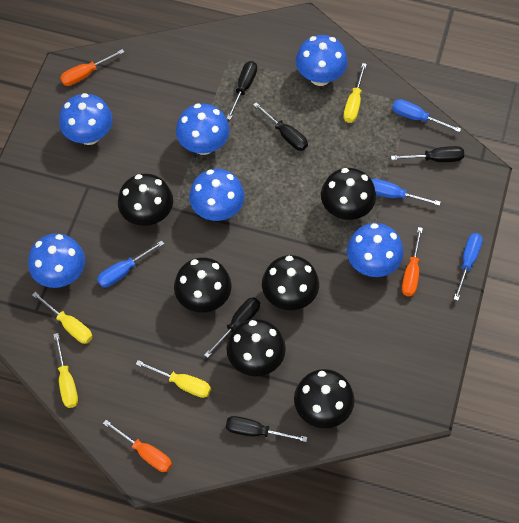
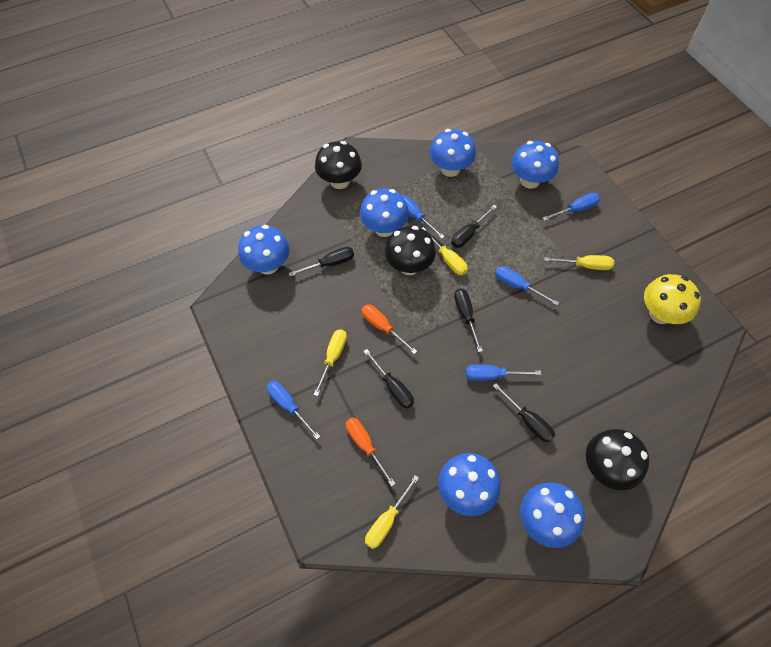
black mushroom: 6 -> 3
blue screwdriver: 4 -> 5
orange screwdriver: 3 -> 2
yellow mushroom: 0 -> 1

